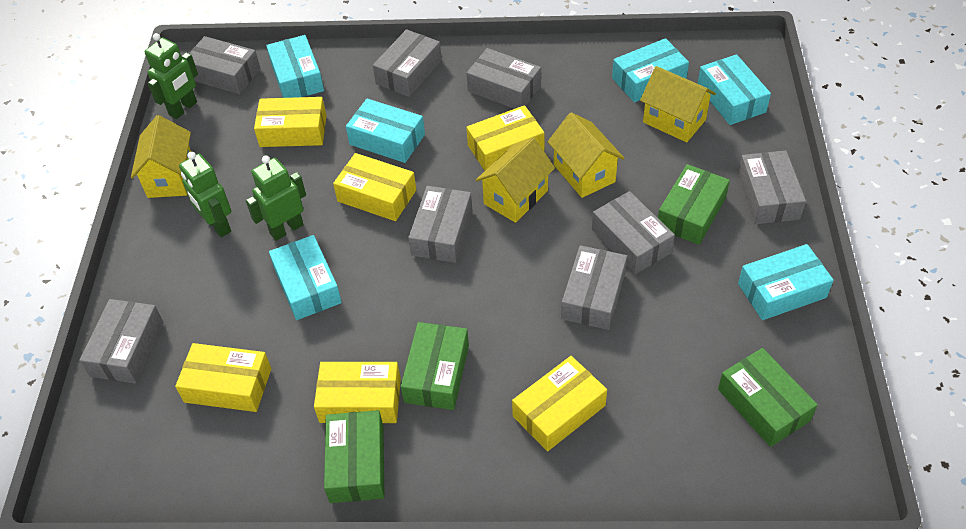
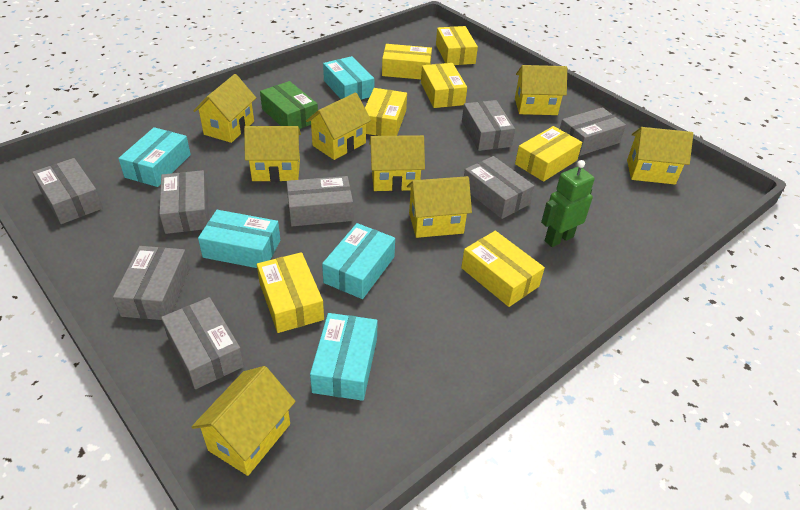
green box: 4 -> 1
green robot: 3 -> 1
turquoise box: 6 -> 5
yellow box: 6 -> 7
yellow house: 4 -> 8

